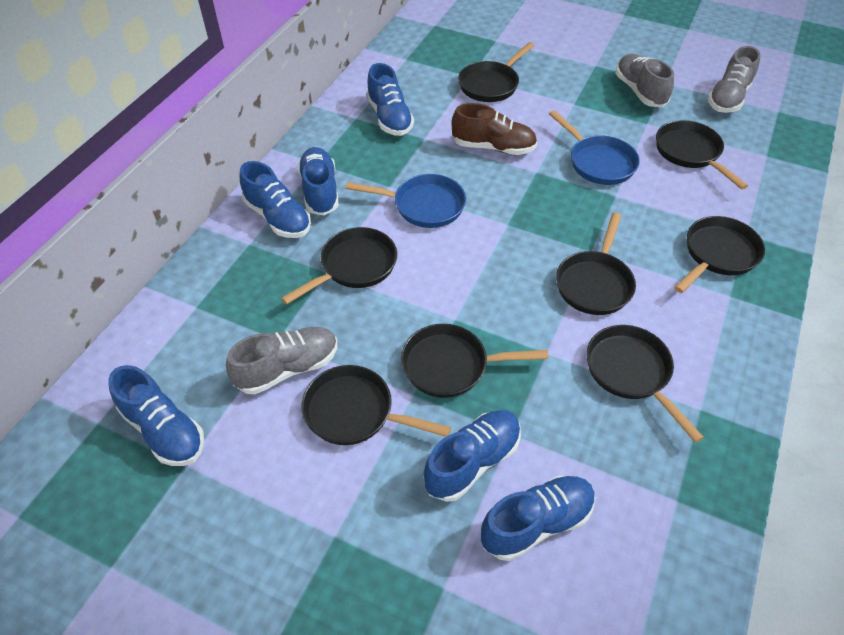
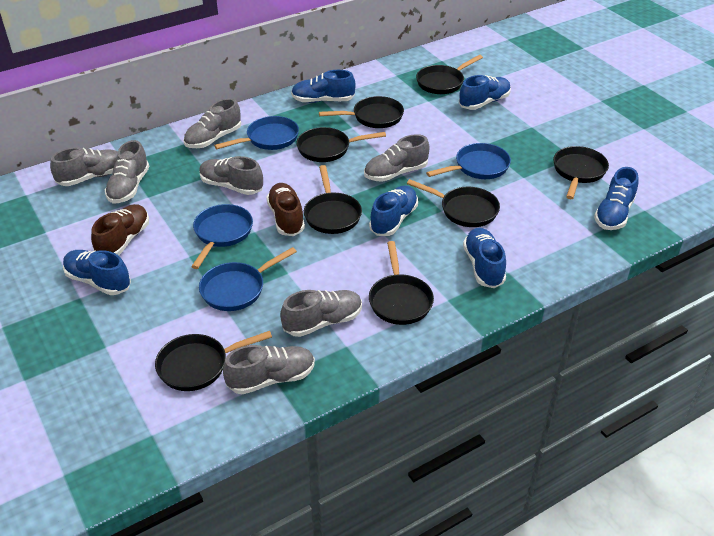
blue pan: 2 -> 4
brown shoe: 1 -> 2
grey shoe: 3 -> 7

